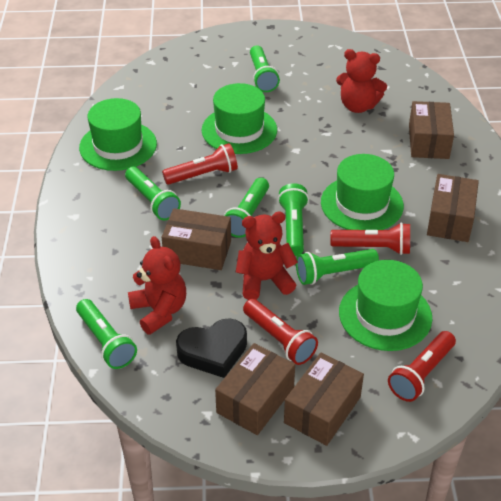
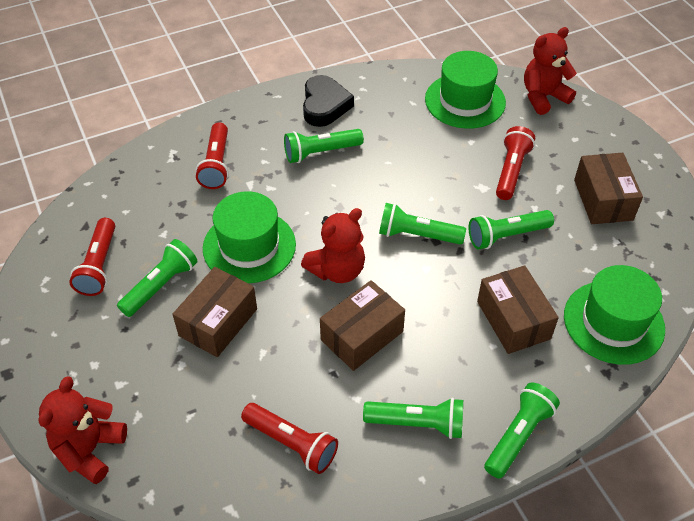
brown box: 5 -> 4
green hat: 4 -> 3

